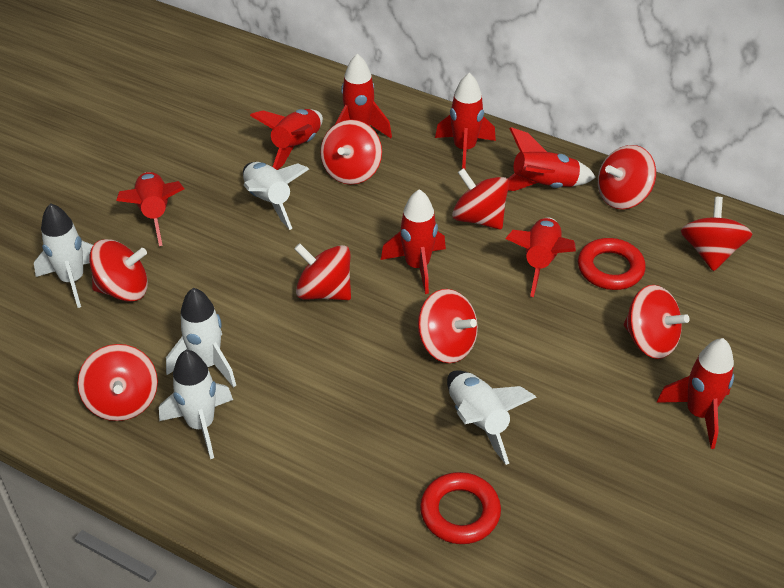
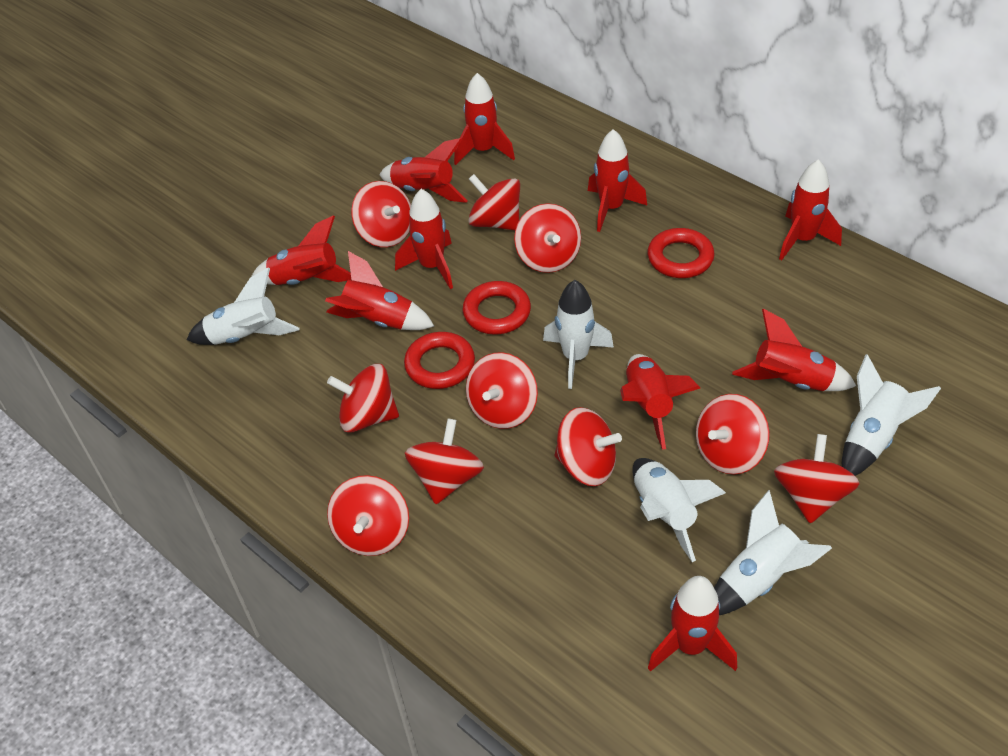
red ring: 2 -> 3
red rocket: 8 -> 10
red spinning top: 9 -> 10

